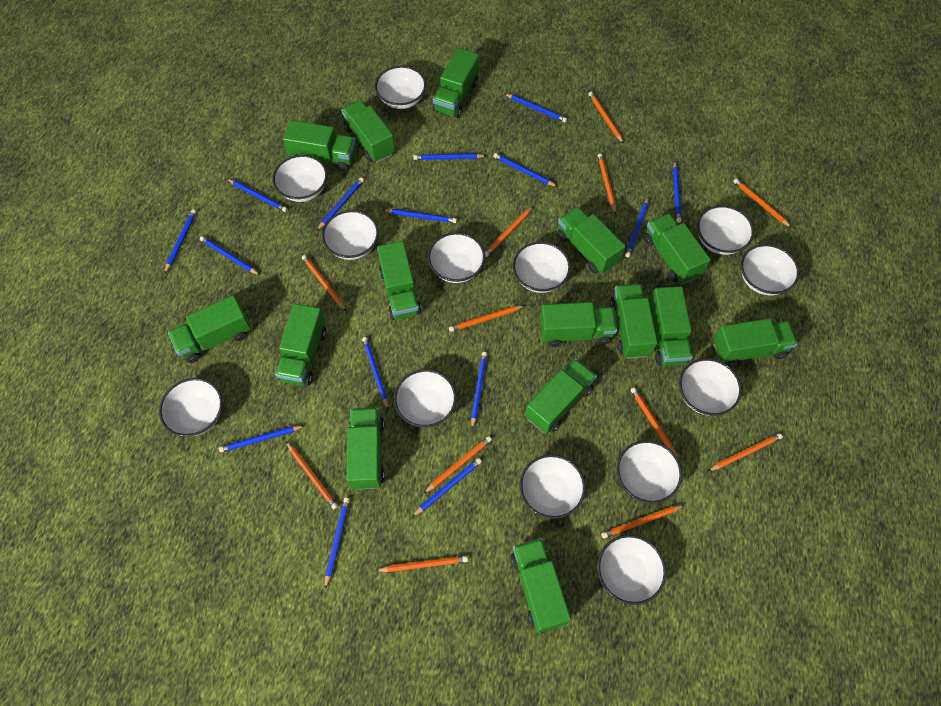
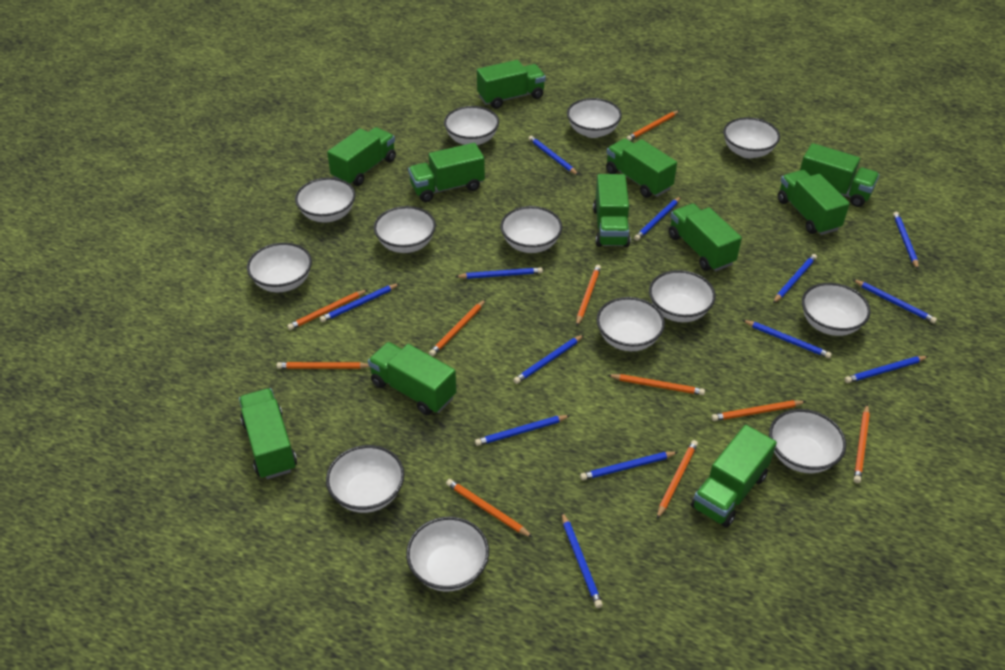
blue pencil: 15 -> 13
green truck: 15 -> 11
orange pencil: 12 -> 10

